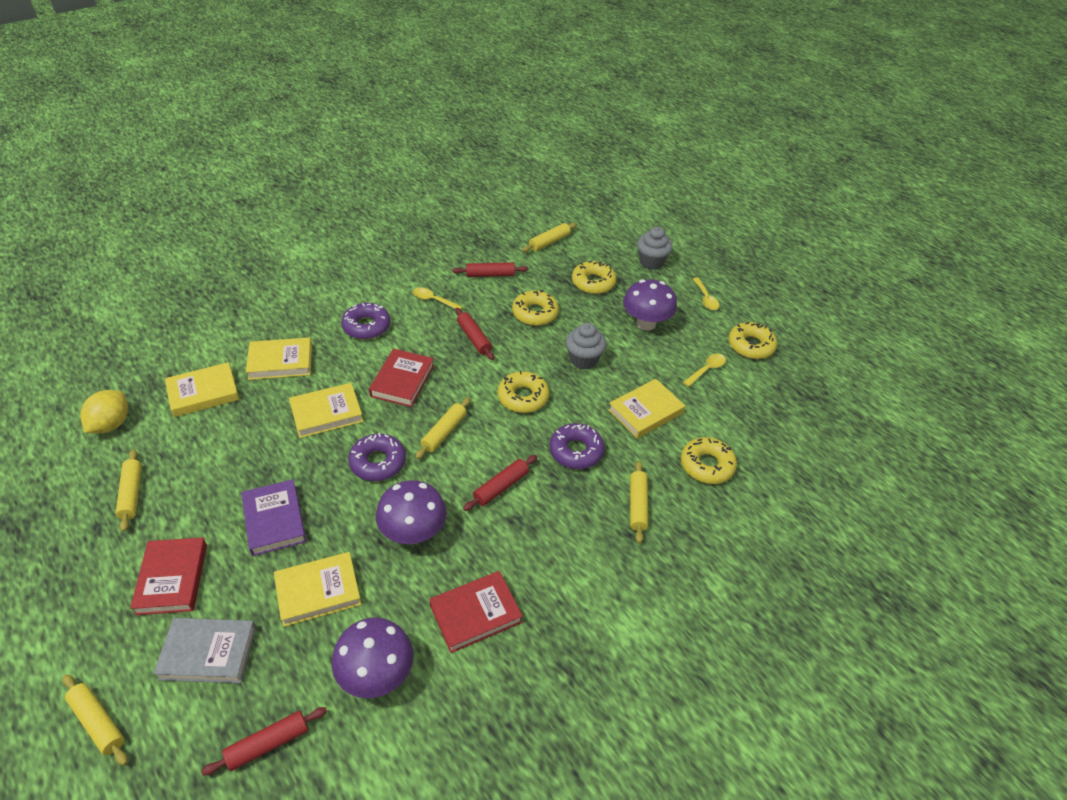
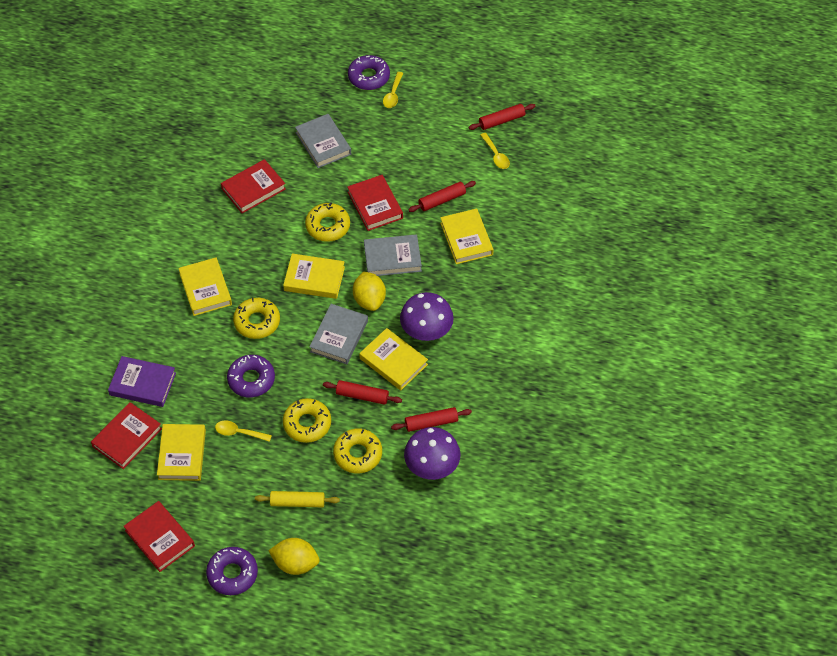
grey book: 1 -> 3
grey cupcake: 2 -> 0
purple mushroom: 3 -> 2
red book: 3 -> 4
yellow donut: 5 -> 4
yellow lemon: 1 -> 2
yellow rolling pin: 5 -> 1

